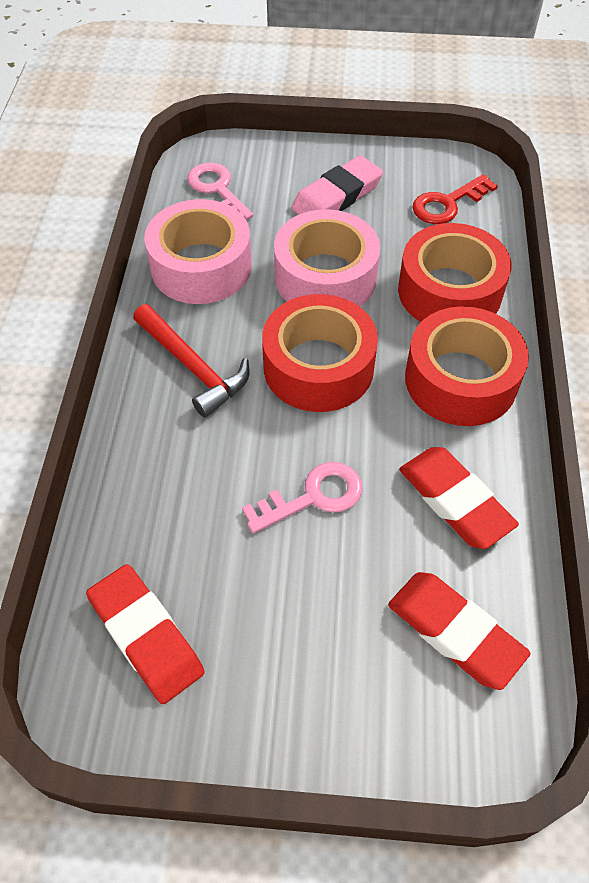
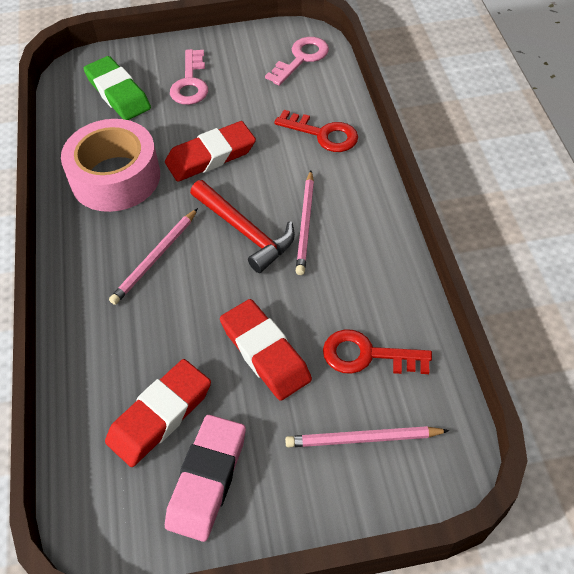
green eraser: 0 -> 1
pink pencil: 0 -> 3
pink tape: 2 -> 1
red key: 1 -> 2
red tape: 3 -> 0

